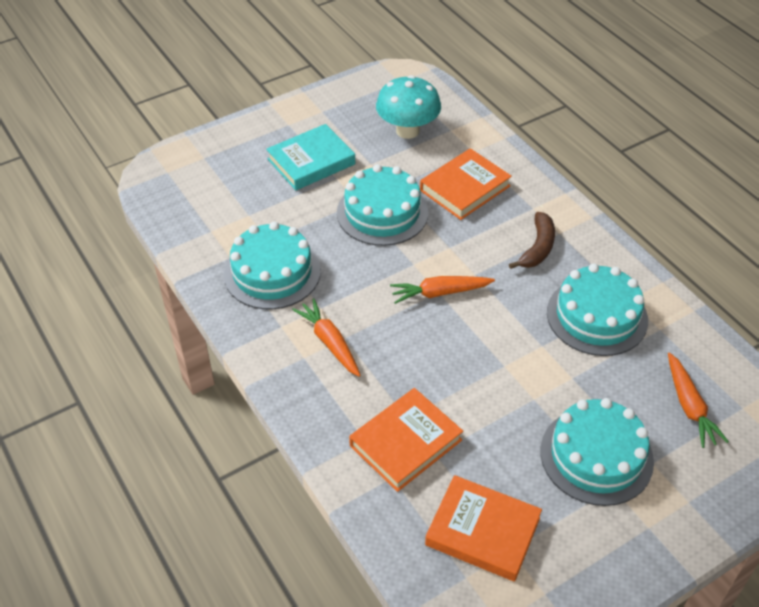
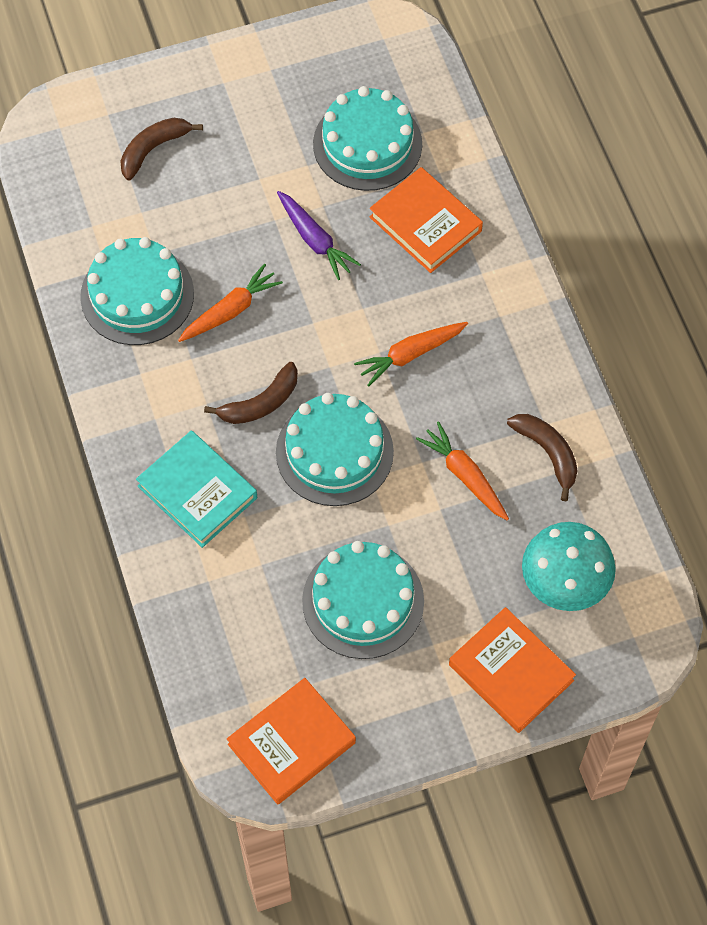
brown banana: 1 -> 3
purple carrot: 0 -> 1

